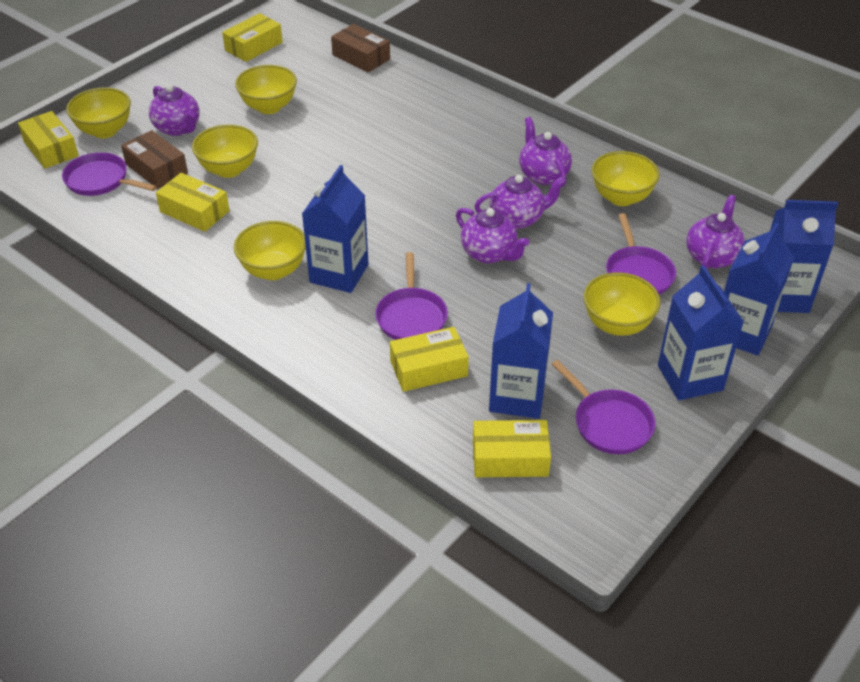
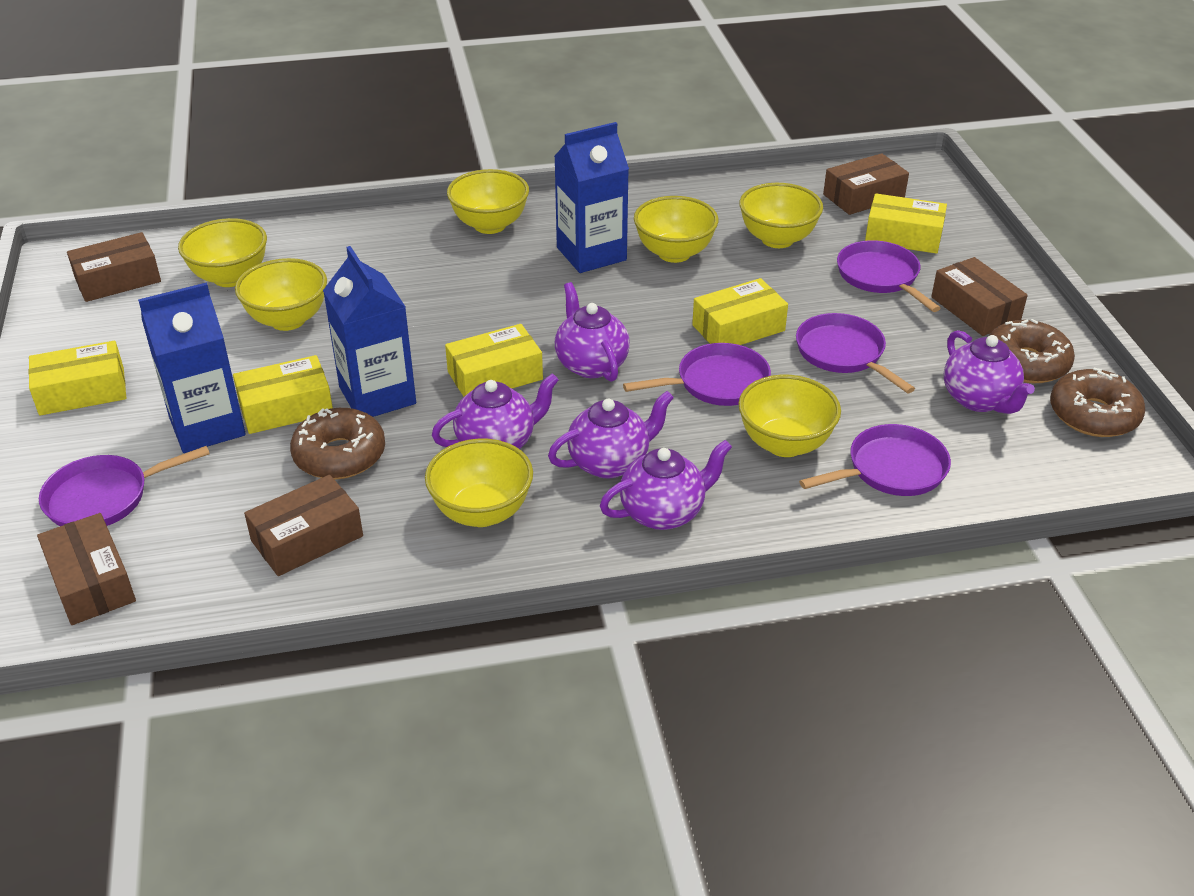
blue carton: 5 -> 3
brown box: 2 -> 5
brown donut: 0 -> 3
purple pan: 4 -> 5
yellow bowl: 6 -> 7

